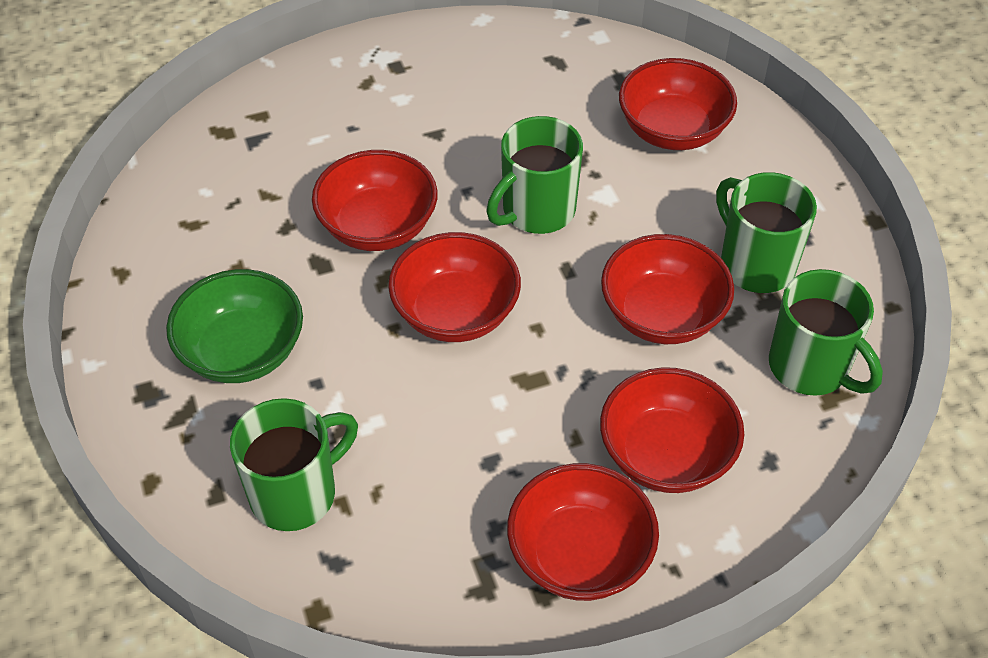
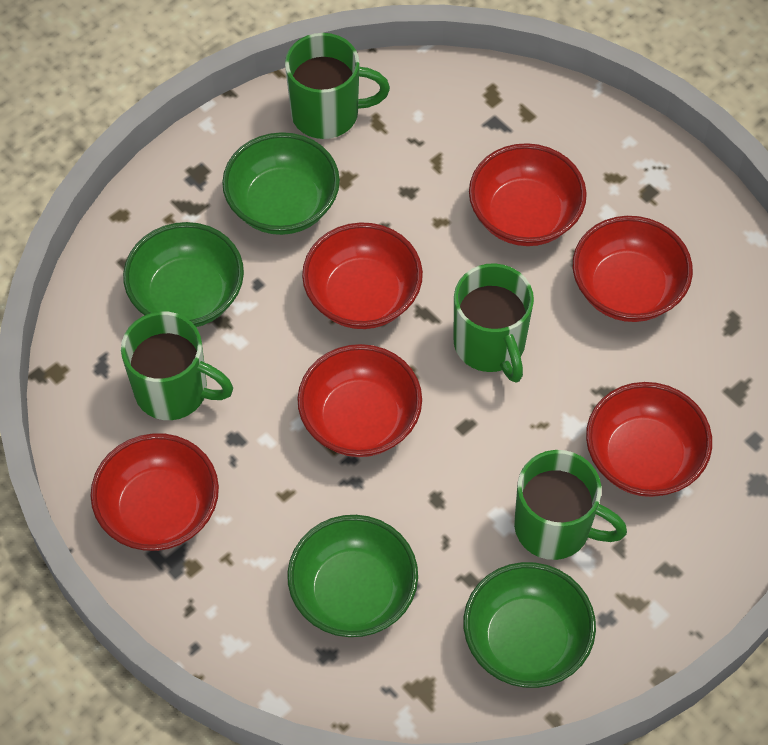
green bowl: 1 -> 4

